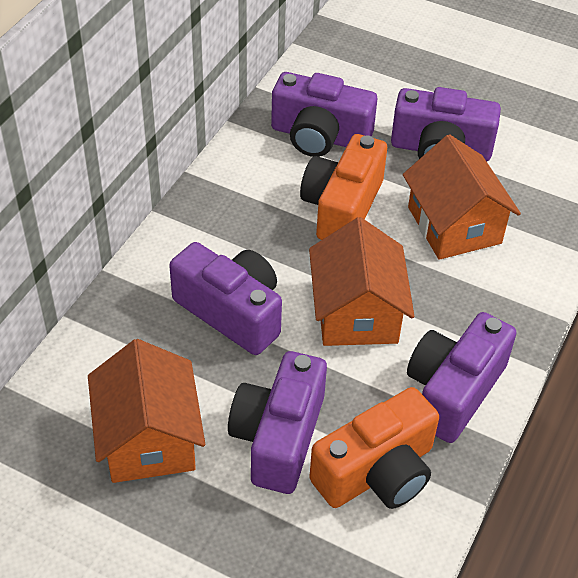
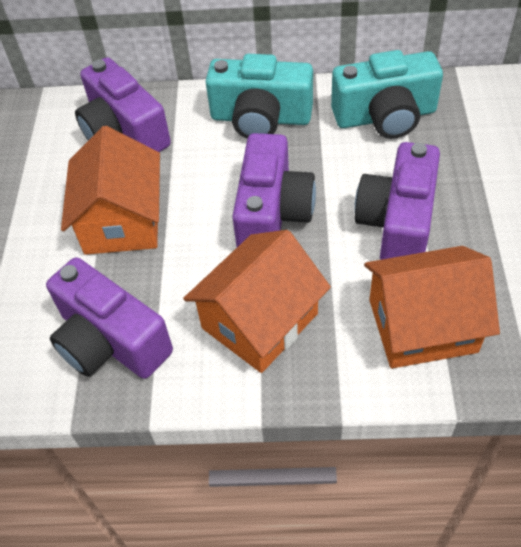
orange camera: 2 -> 0
purple camera: 5 -> 4
turquoise camera: 0 -> 2

